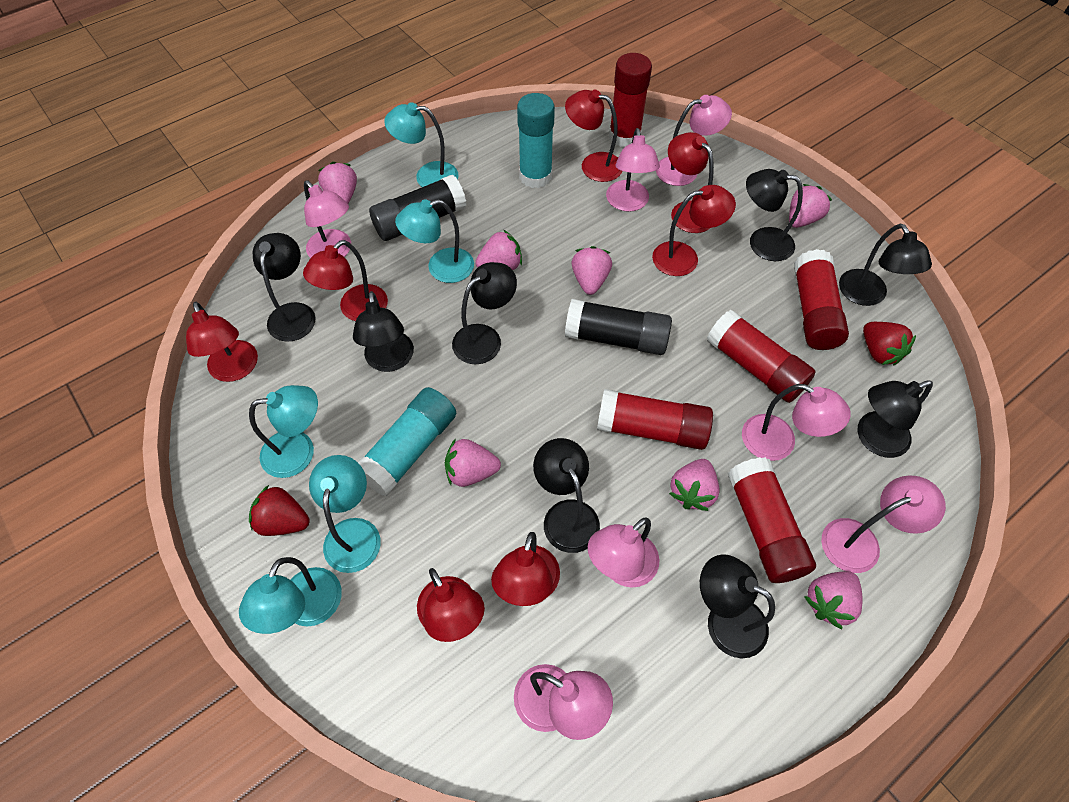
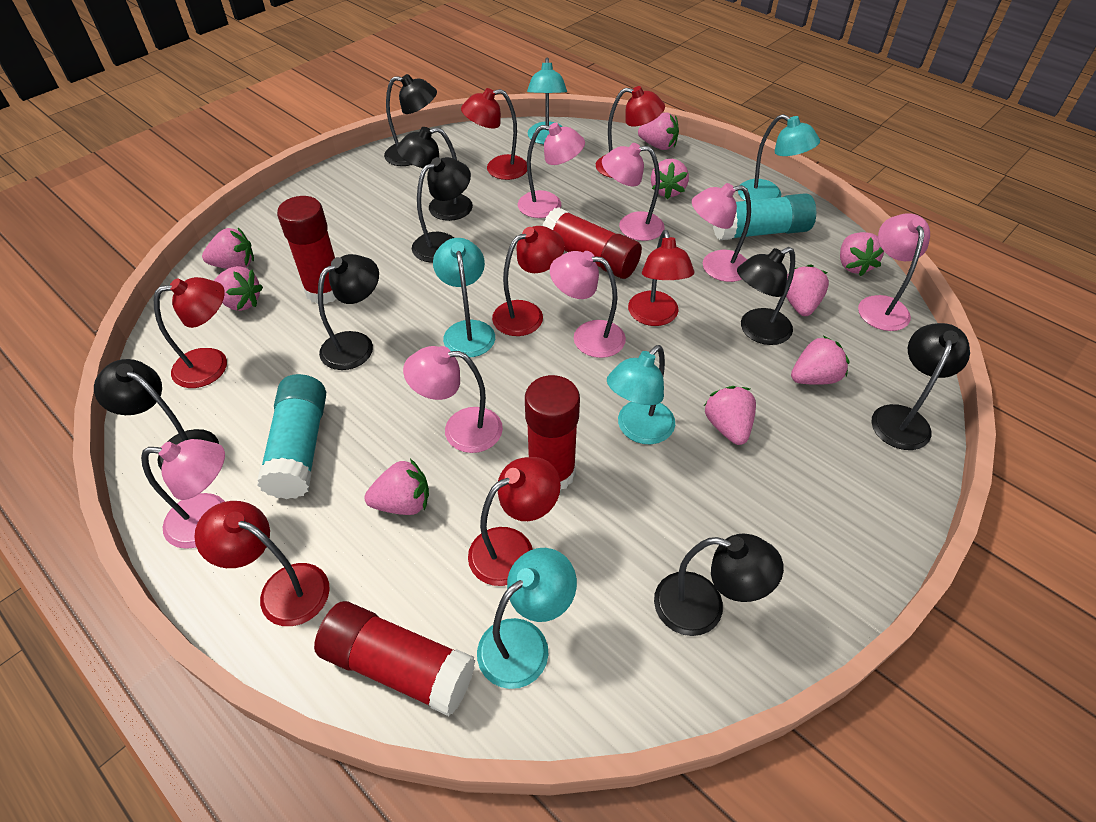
black glue stick: 2 -> 0
pink strawberry: 7 -> 9
red glue stick: 5 -> 4
red strawberry: 2 -> 0

